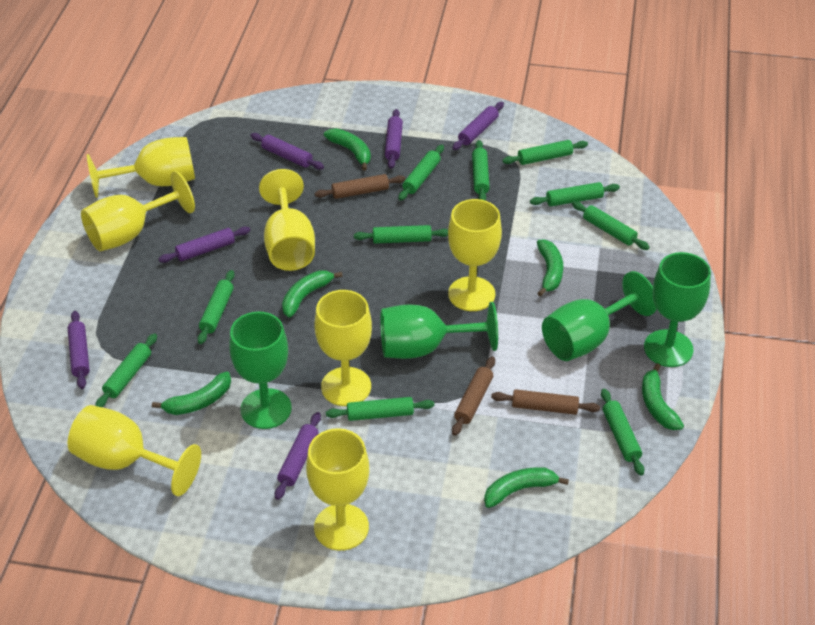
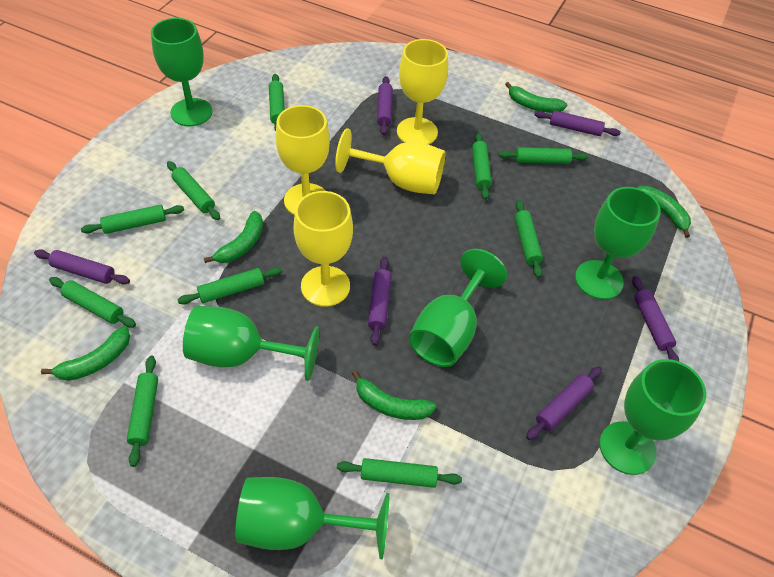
brown rolling pin: 3 -> 0
green banana: 6 -> 5
green goblet: 4 -> 6
yellow goblet: 7 -> 4

